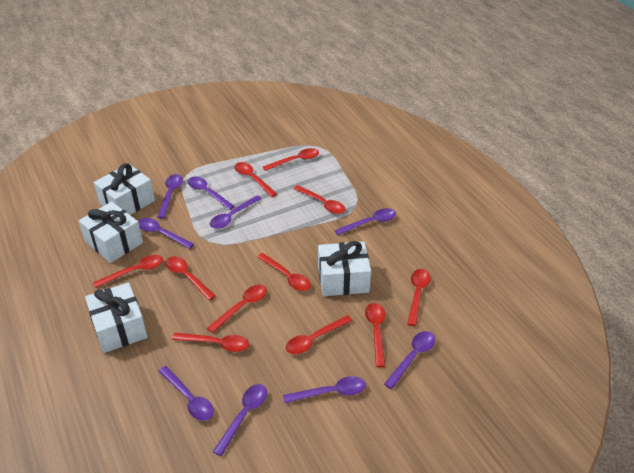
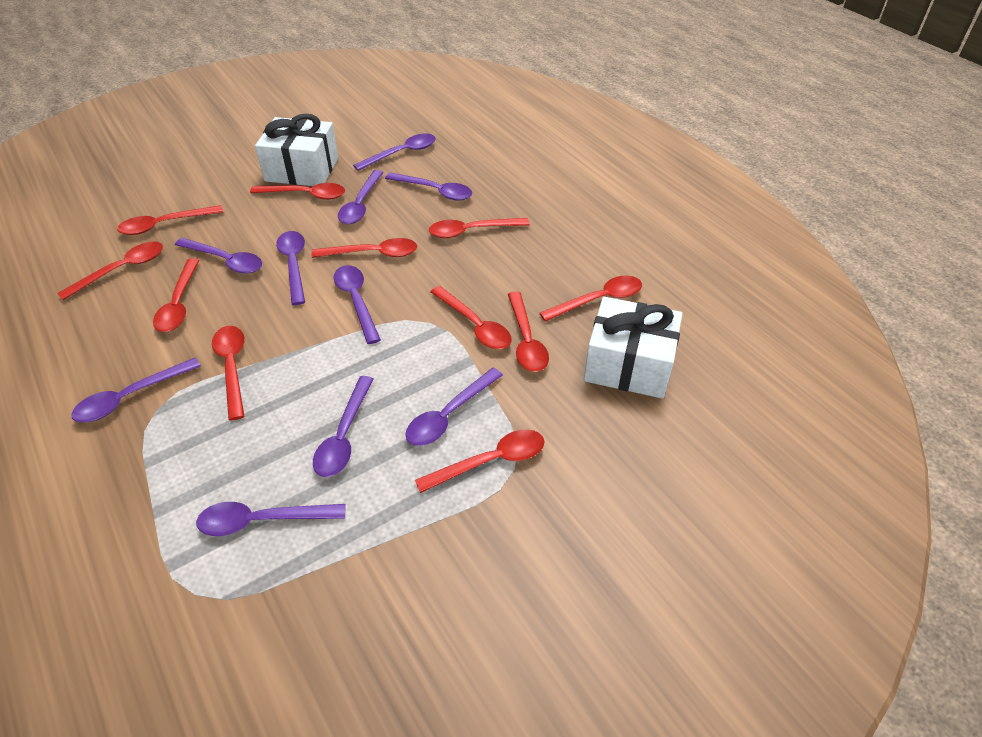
purple spoon: 9 -> 10
white gift: 4 -> 2

